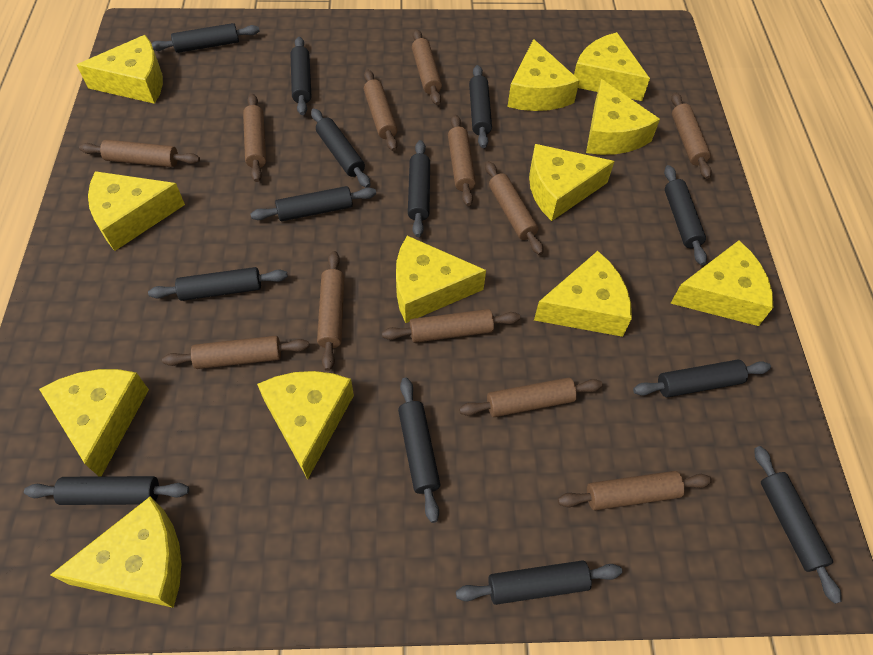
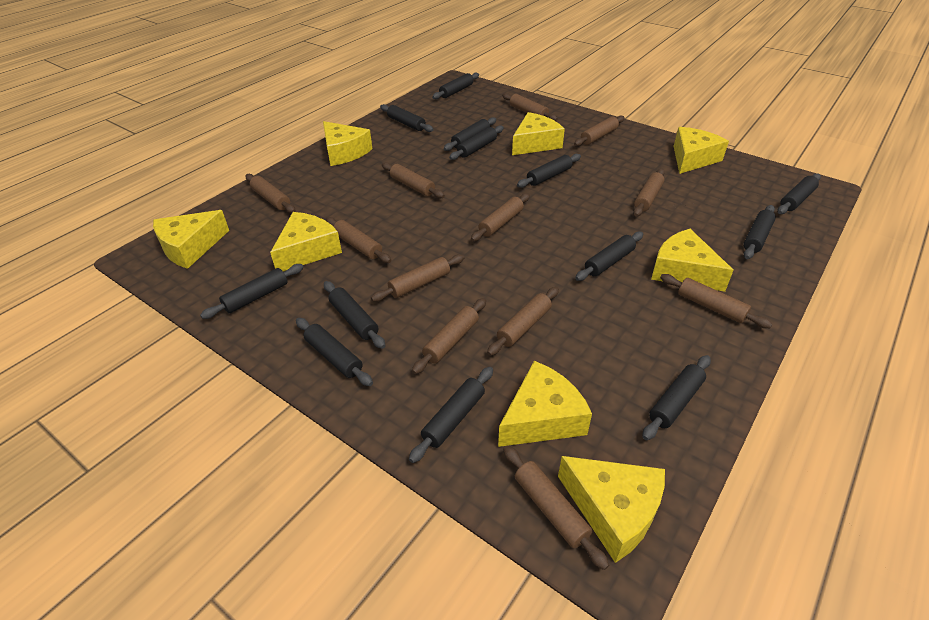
yellow cheese: 12 -> 8

